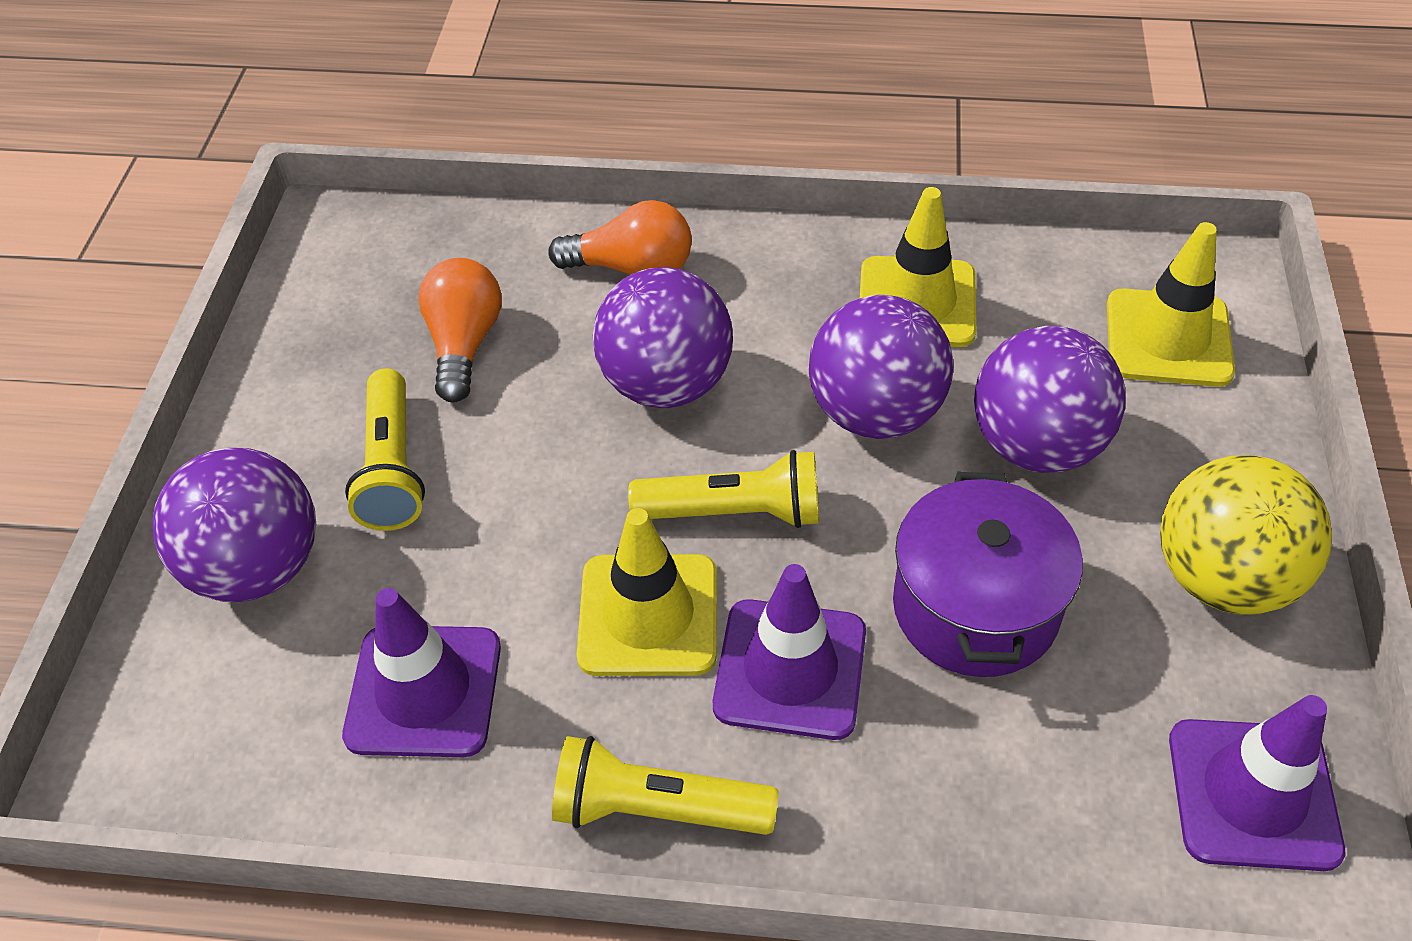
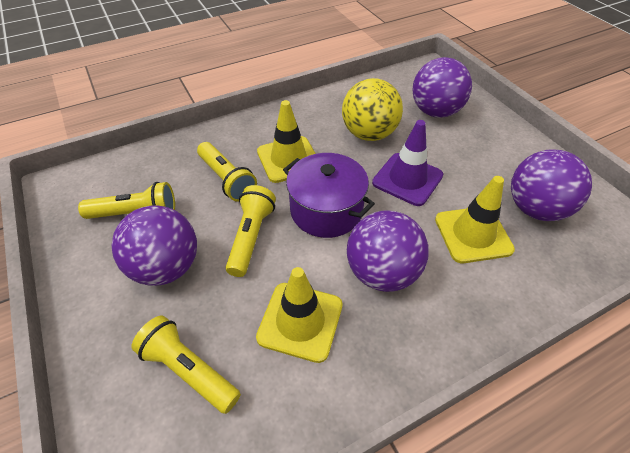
orange light bulb: 2 -> 0
purple traffic cone: 3 -> 1
yellow flashlight: 3 -> 4

